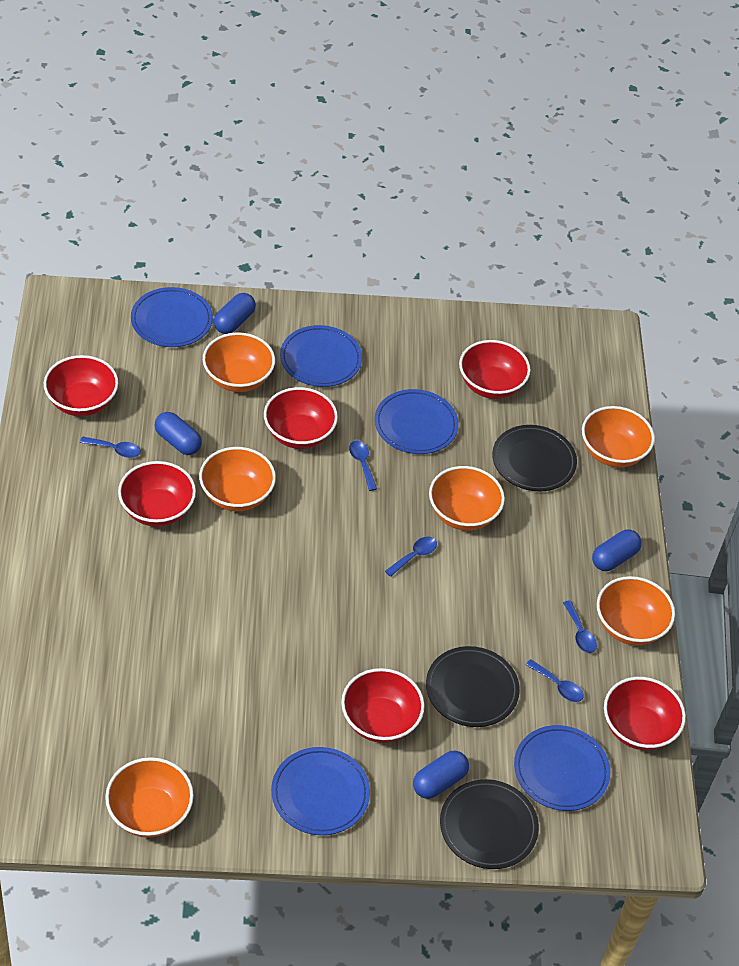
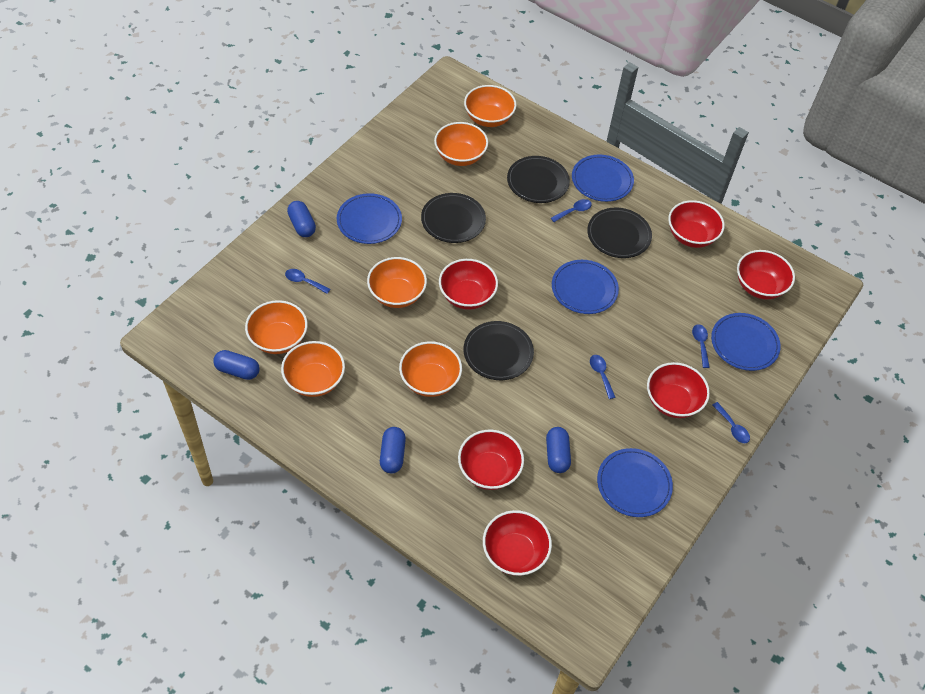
black plate: 3 -> 4

